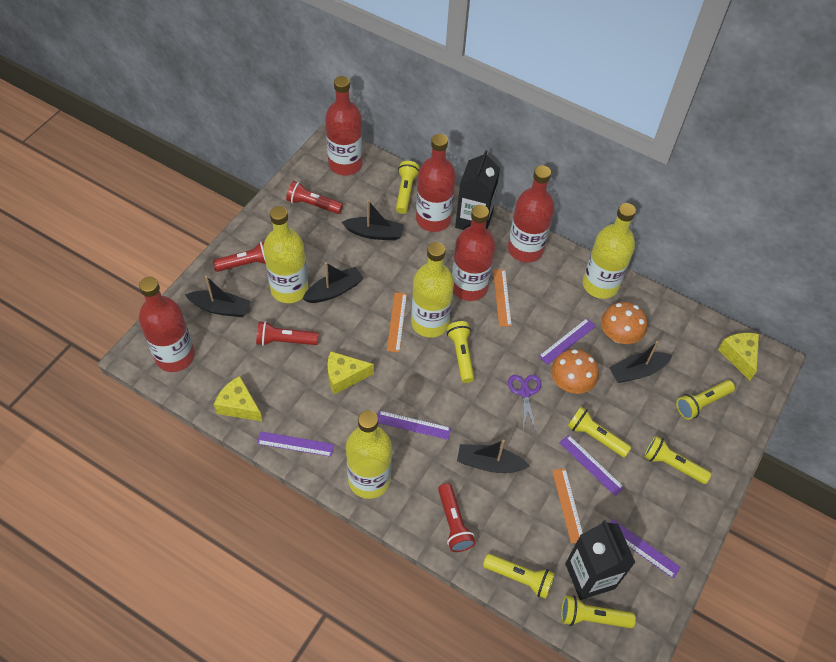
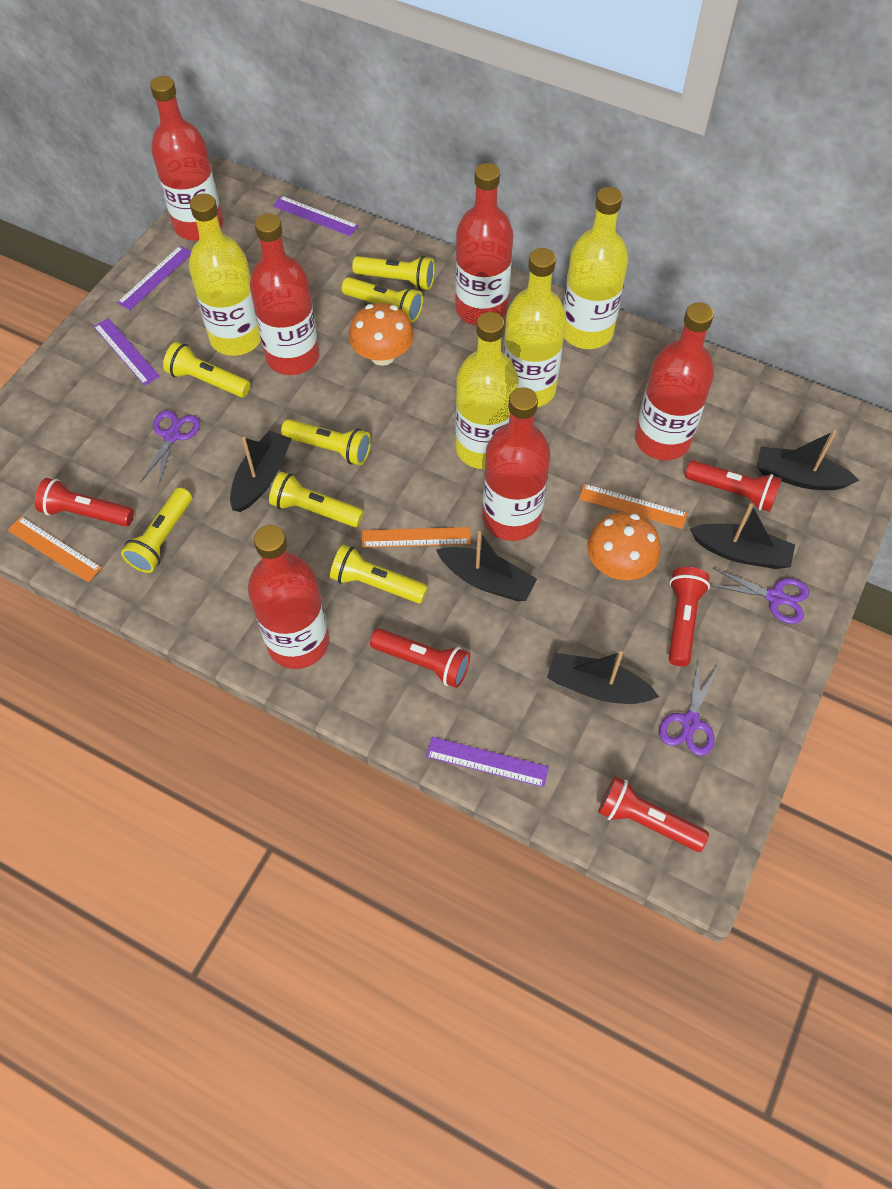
black carton: 2 -> 0
purple ruler: 5 -> 4
purple scissors: 1 -> 3
red bottle: 5 -> 6
red flashlight: 4 -> 5
yellow cheese: 3 -> 0

